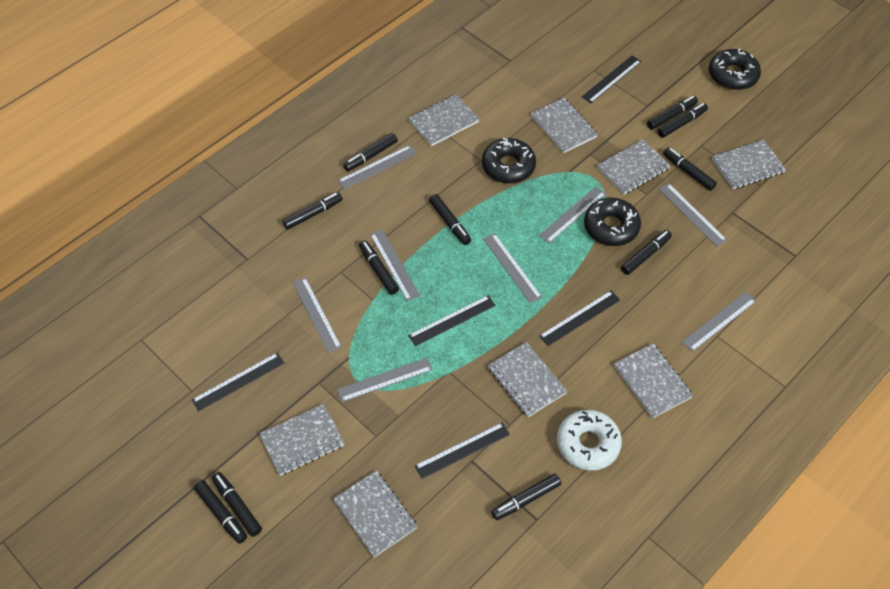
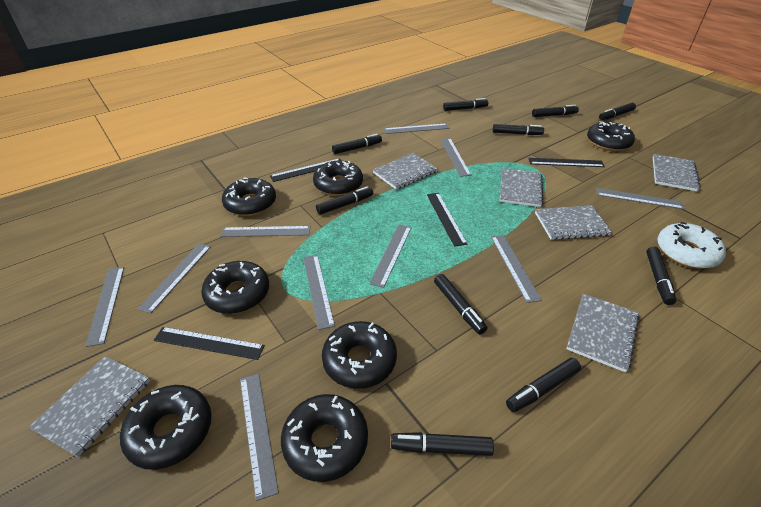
black donut: 3 -> 7
black marker: 11 -> 10
black ruler: 5 -> 4
grey notebook: 8 -> 6
grey ruler: 8 -> 10

